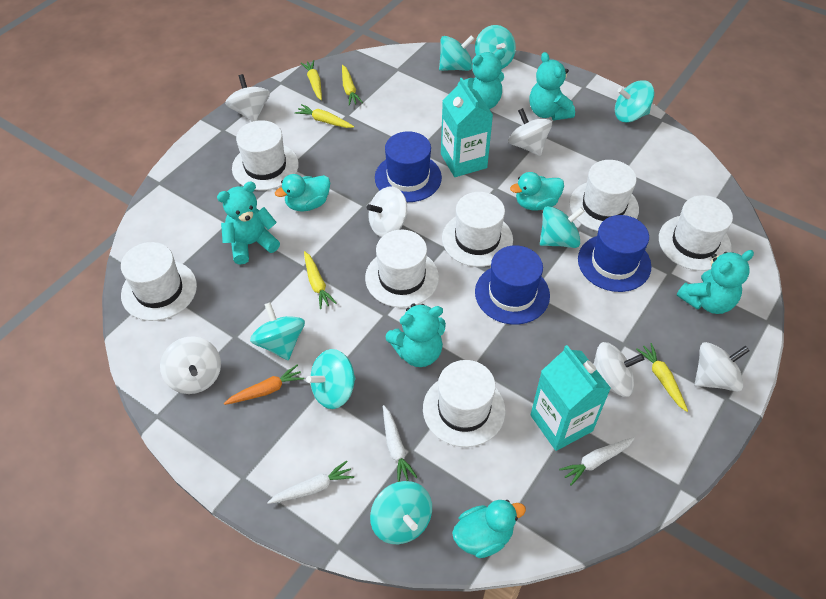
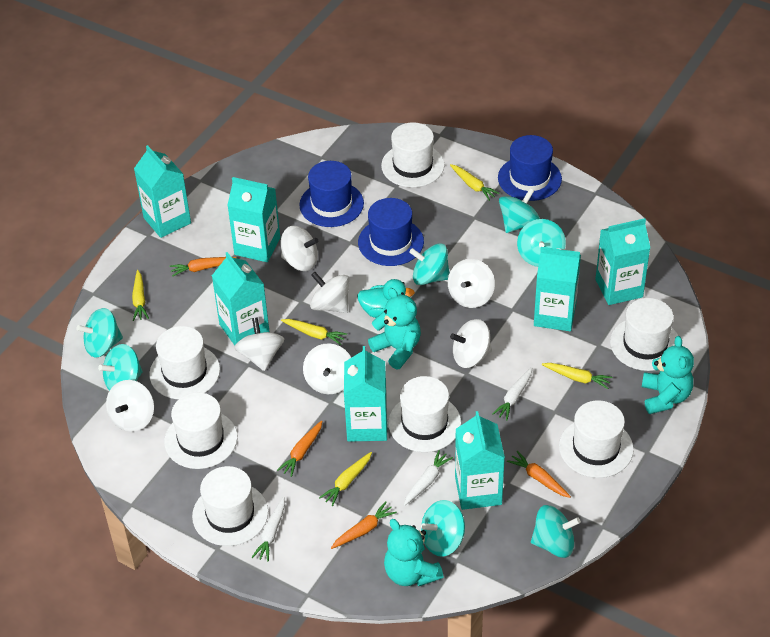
orange carrot: 1 -> 4
turquoise carton: 2 -> 7
turquoise duck: 3 -> 1
turquoise teddy bear: 5 -> 3
white spinning top: 6 -> 7

